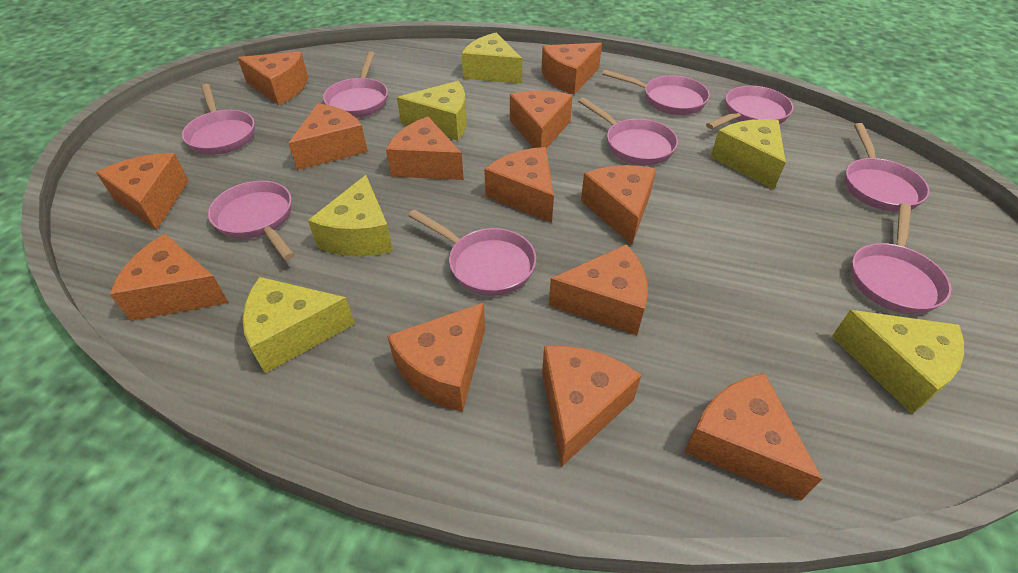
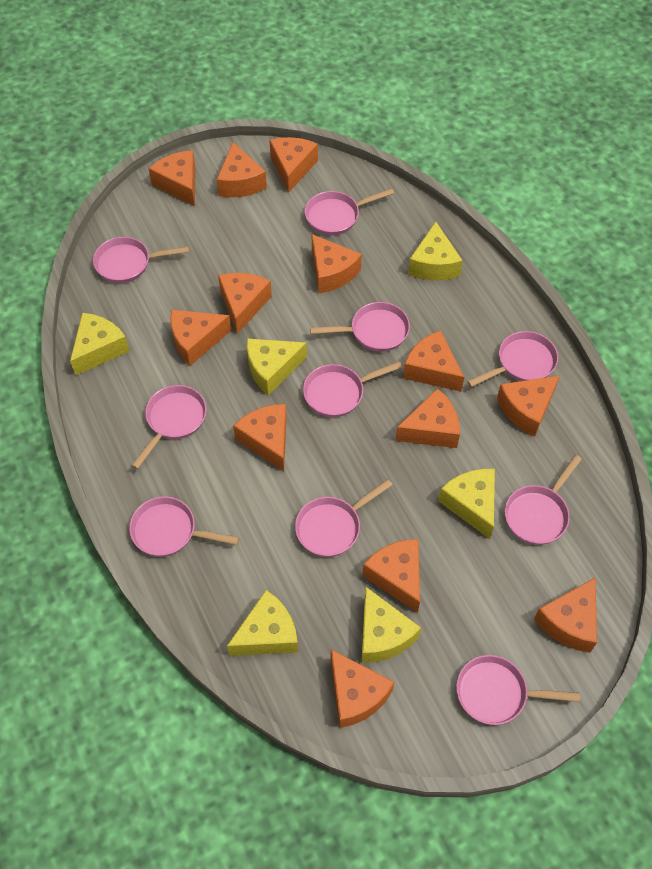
pink pan: 9 -> 10

